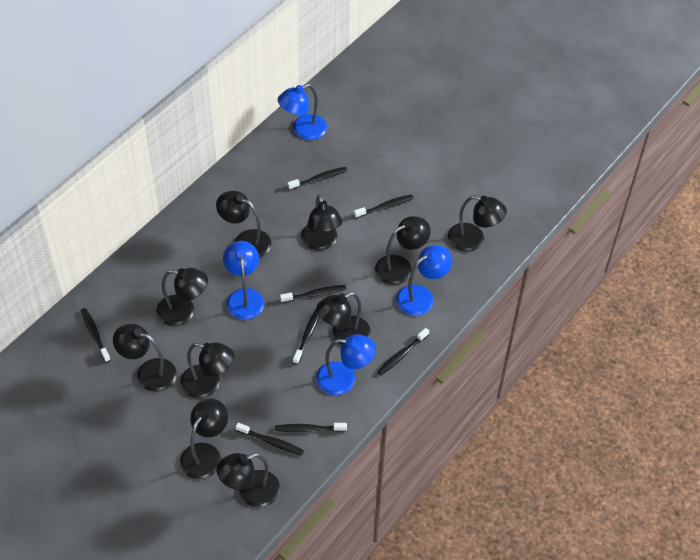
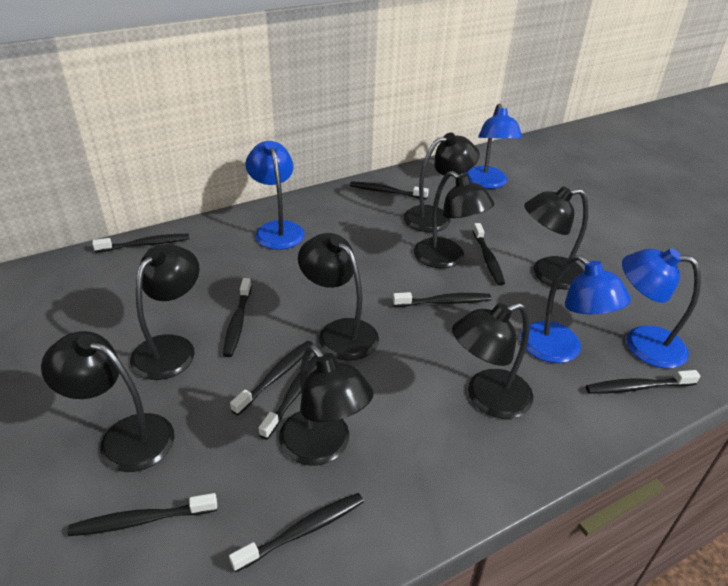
black lamp: 10 -> 8
black toothbrush: 8 -> 10

